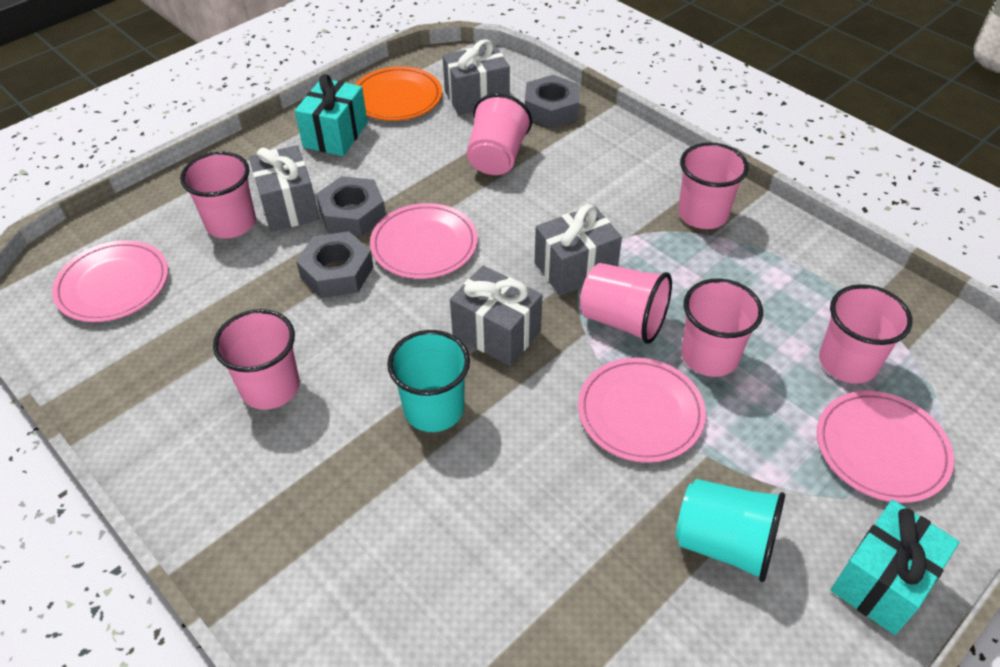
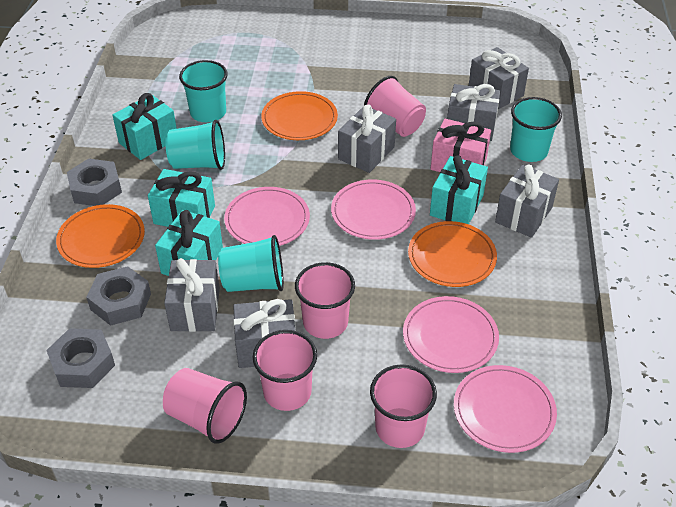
grey gift: 4 -> 6
orange plate: 1 -> 3
pink cup: 7 -> 5
pink gift: 0 -> 1
turquoise cup: 2 -> 4
turquoise gift: 2 -> 4

